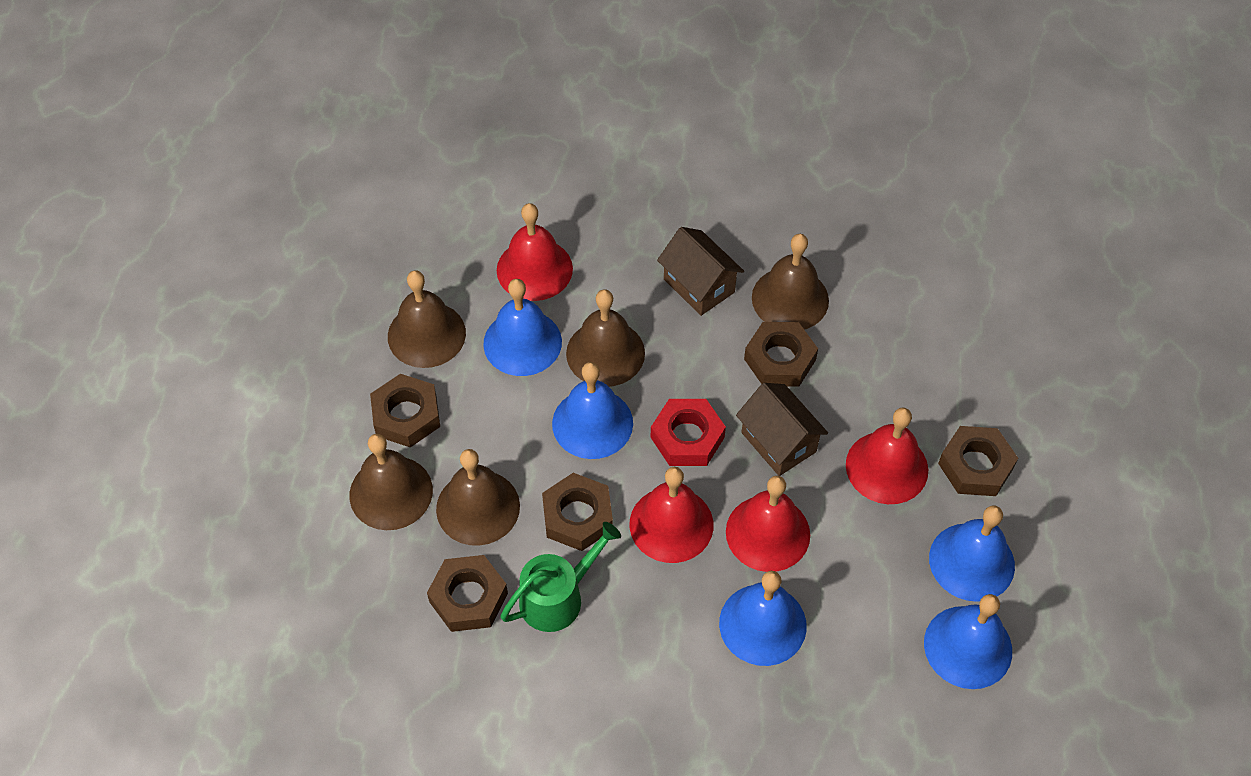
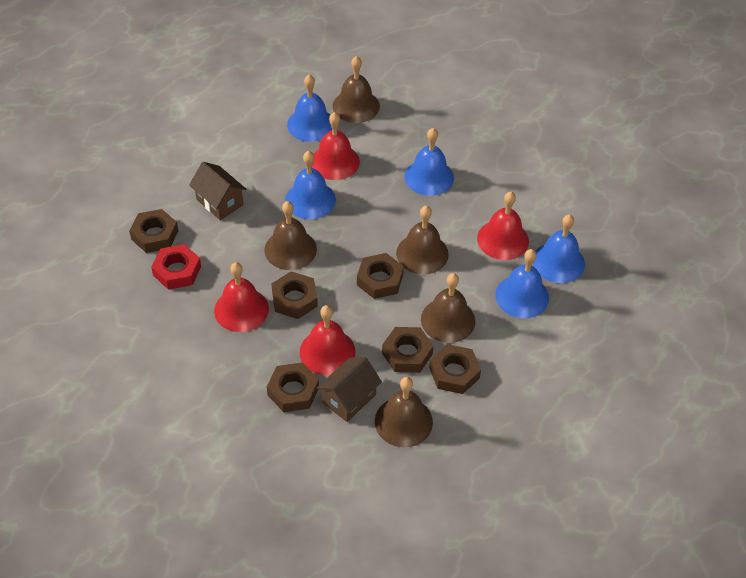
brown nut: 5 -> 6
green watering can: 1 -> 0

